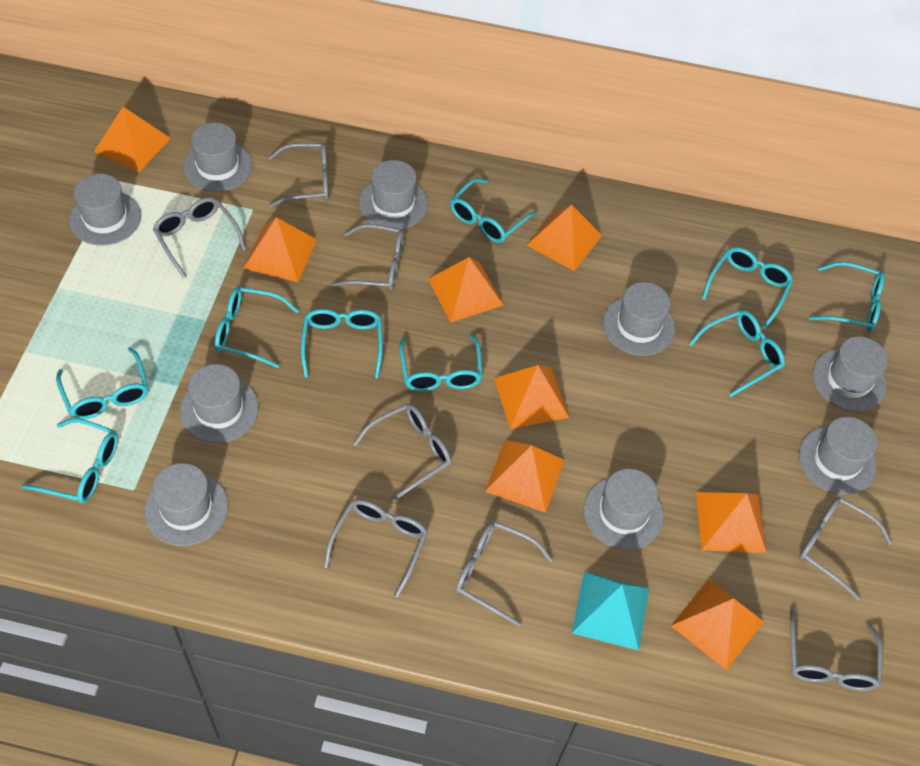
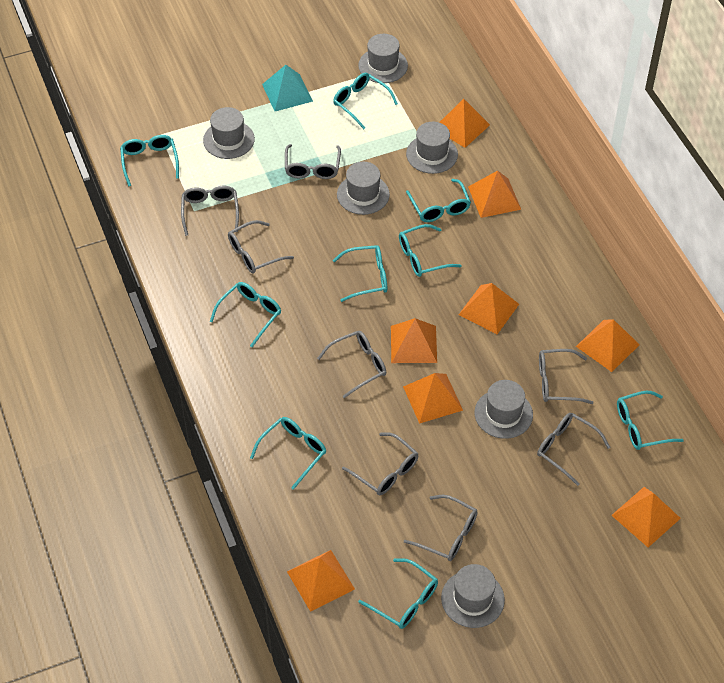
grey hat: 9 -> 6

